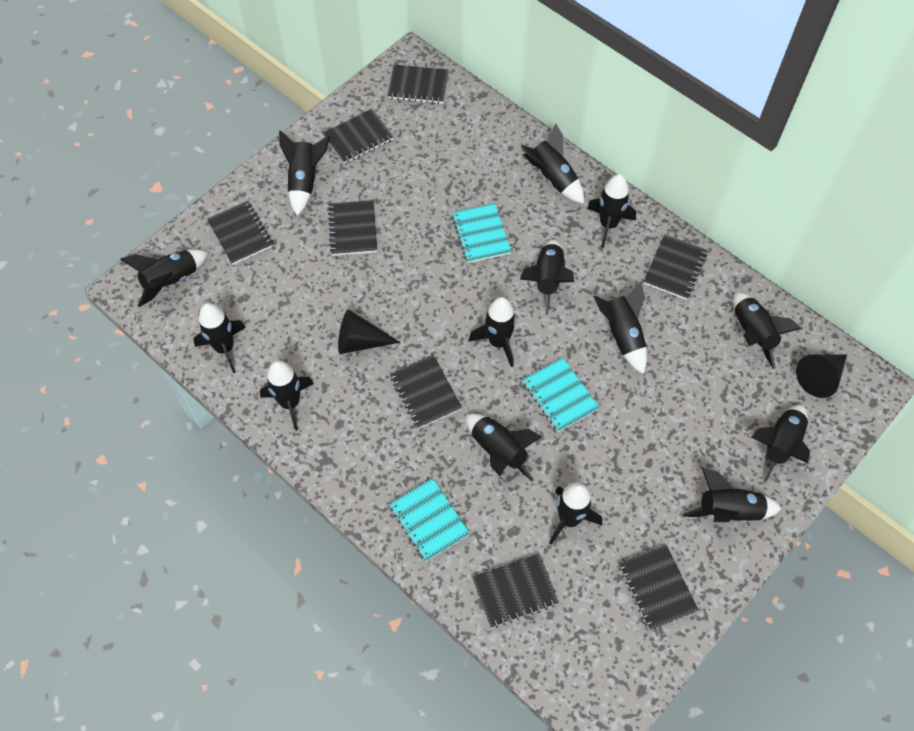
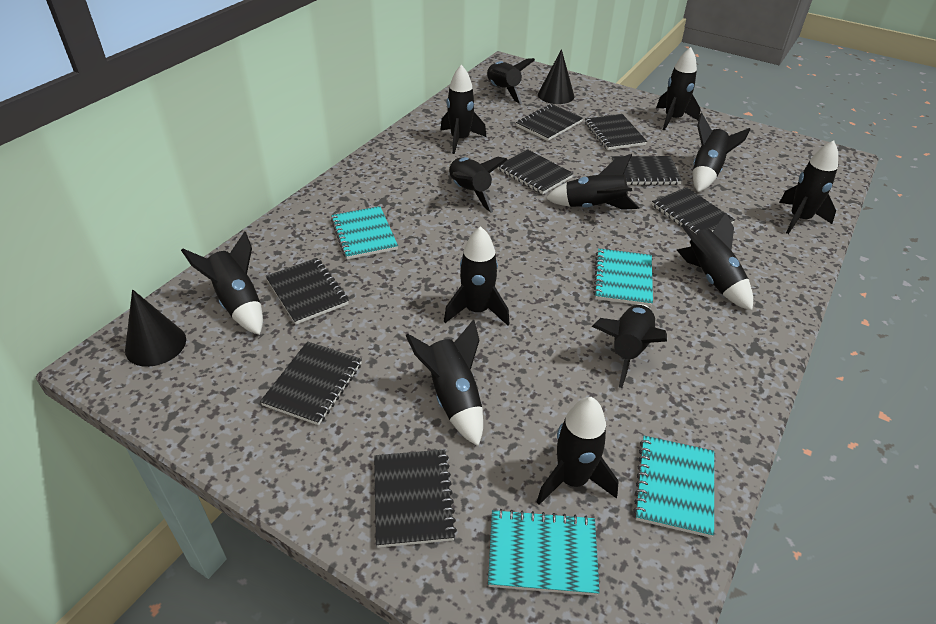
black rocket: 14 -> 13
turquoise notebook: 3 -> 4

